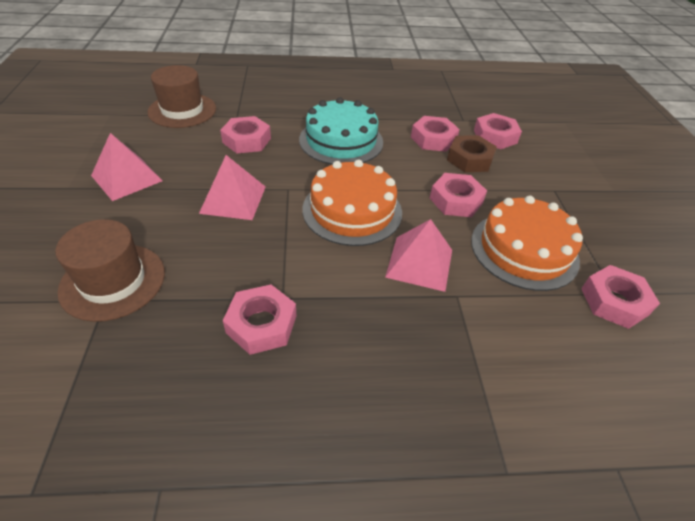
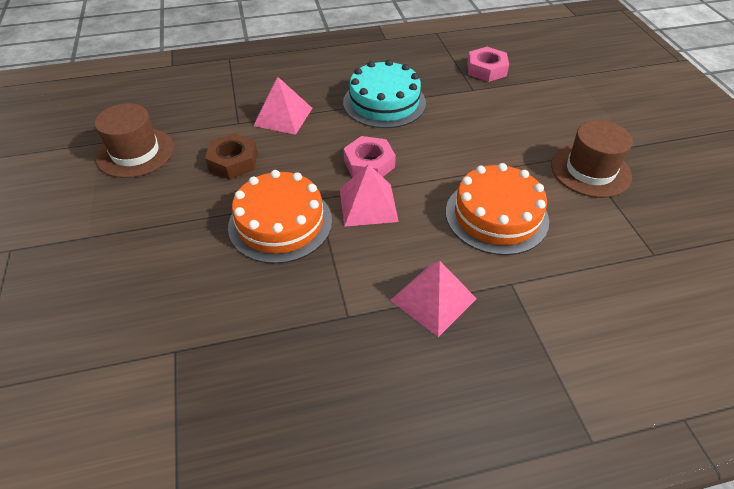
pink nut: 6 -> 2

